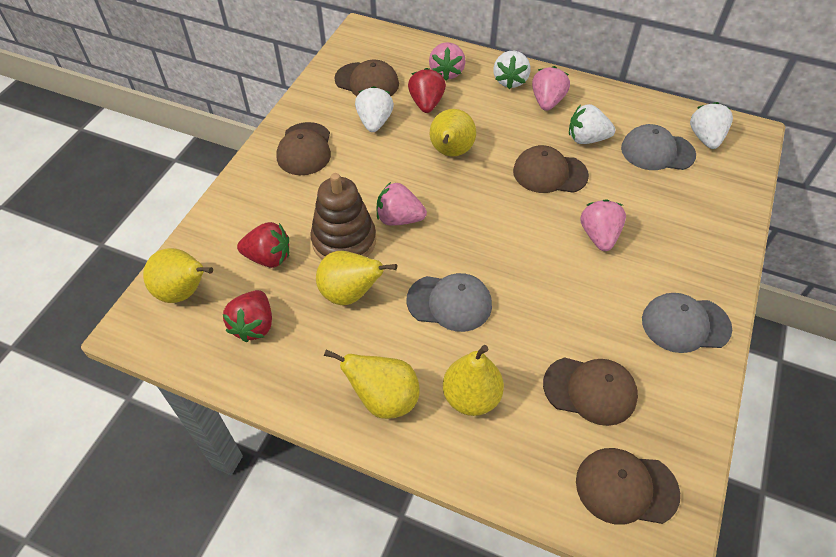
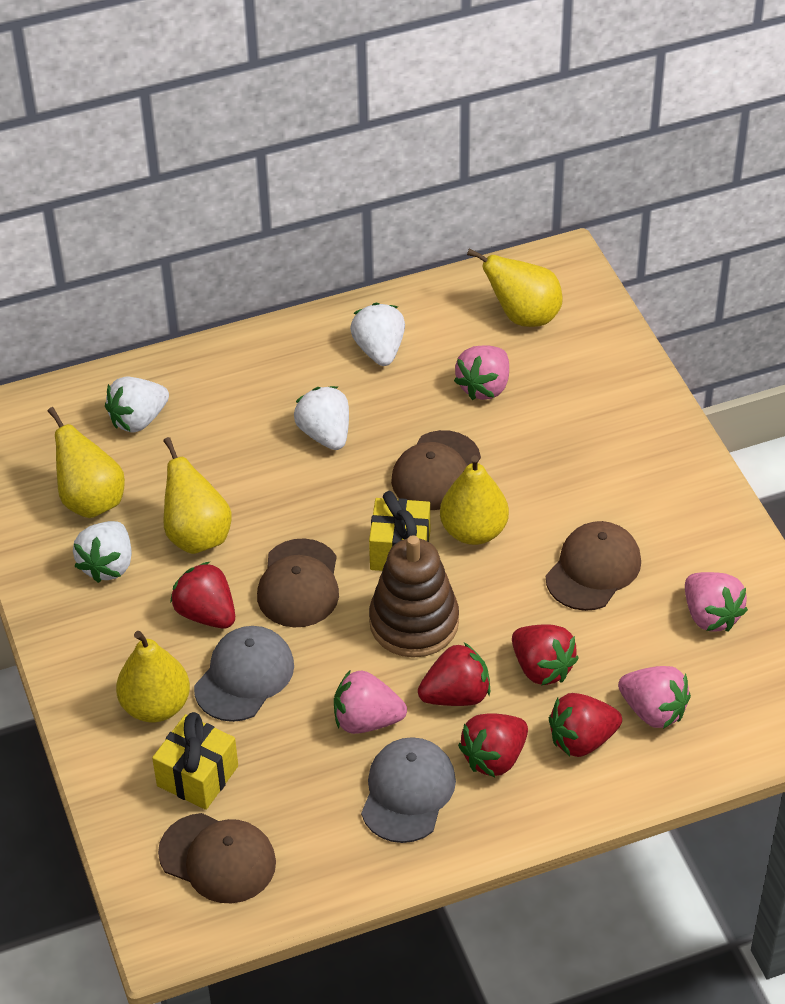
brown cap: 5 -> 4
grey cap: 3 -> 2
red strawberry: 3 -> 5
yellow gift: 0 -> 2

